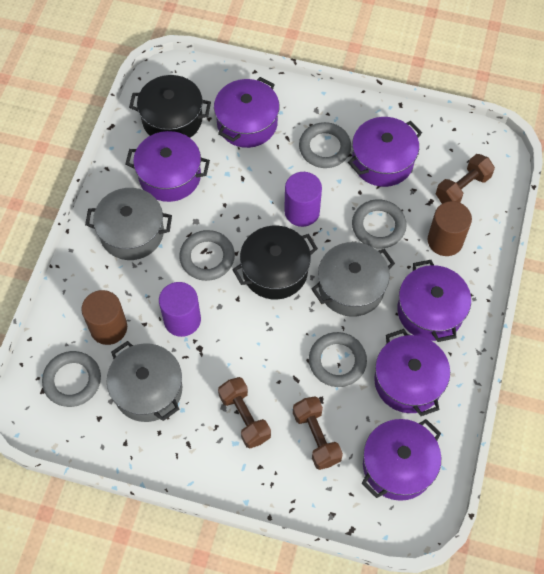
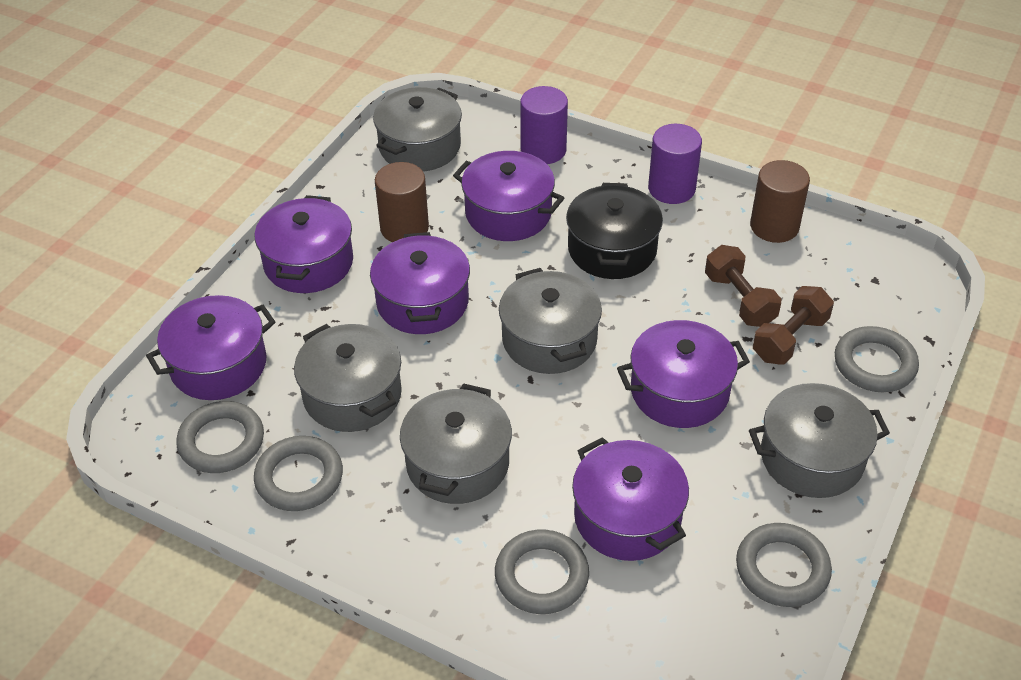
black pot: 2 -> 1
brown dumbbell: 3 -> 2
grey pot: 3 -> 5

